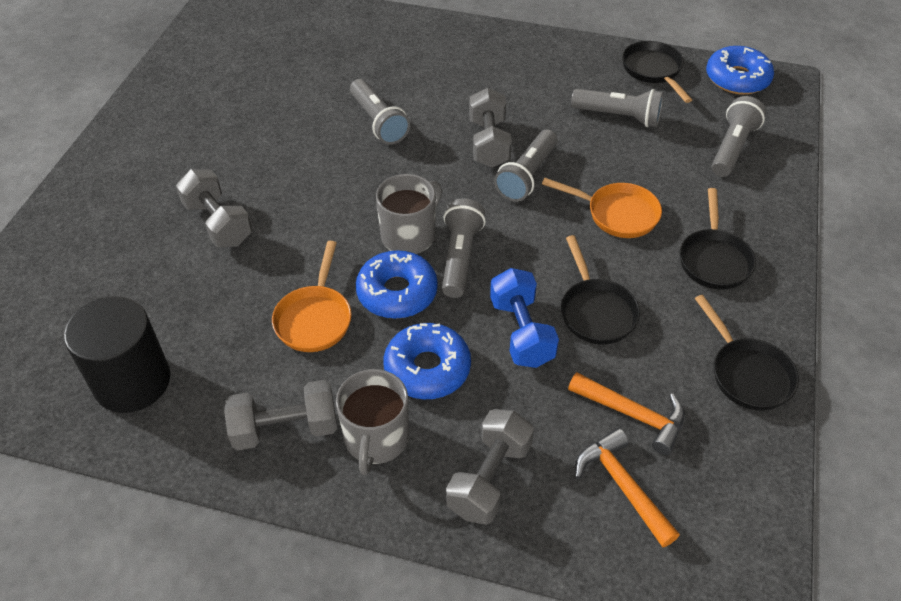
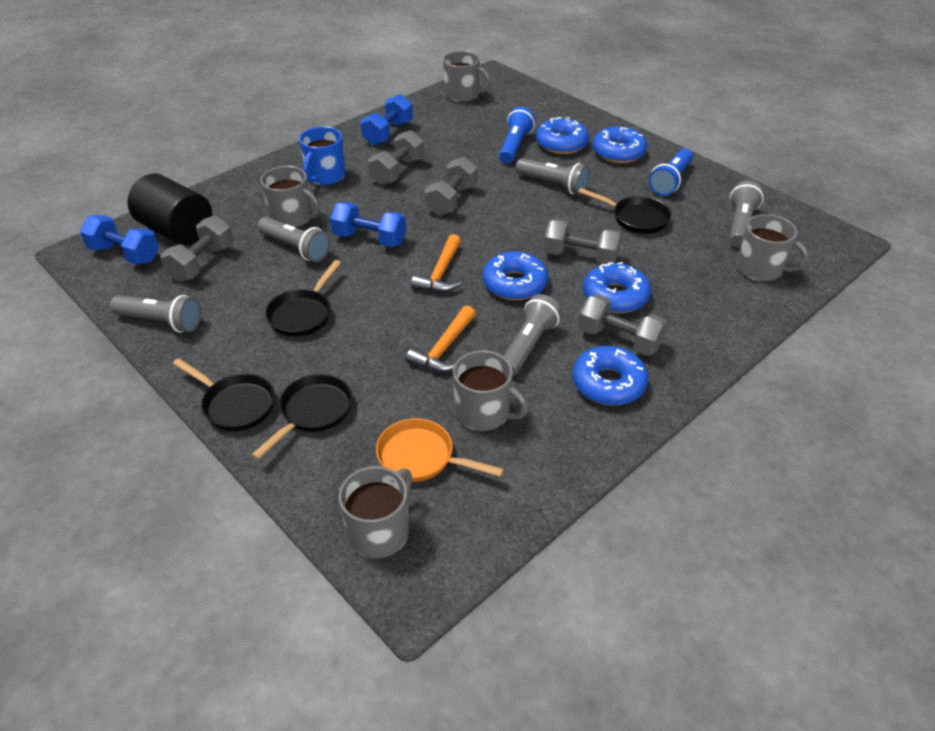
blue donut: 3 -> 5
blue dumbbell: 1 -> 3
blue flashlight: 0 -> 2
blue mug: 0 -> 1
grey dumbbell: 4 -> 5
grey mug: 2 -> 5
orange pan: 2 -> 1

